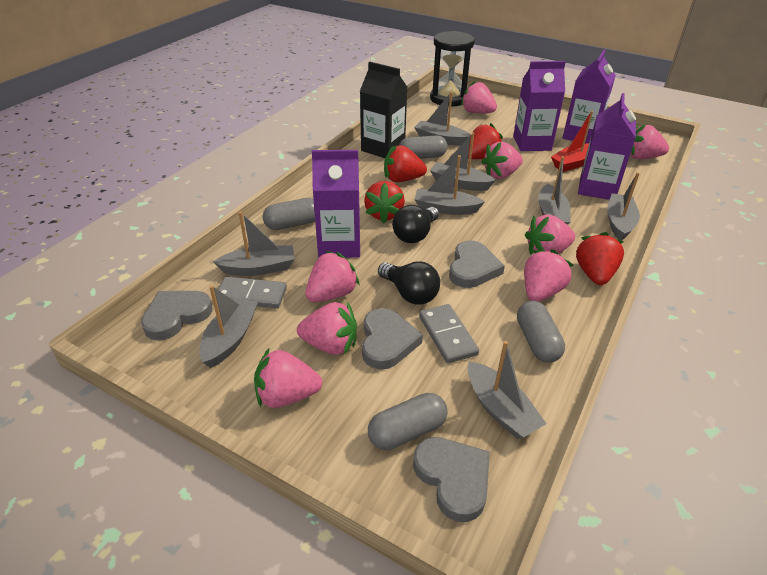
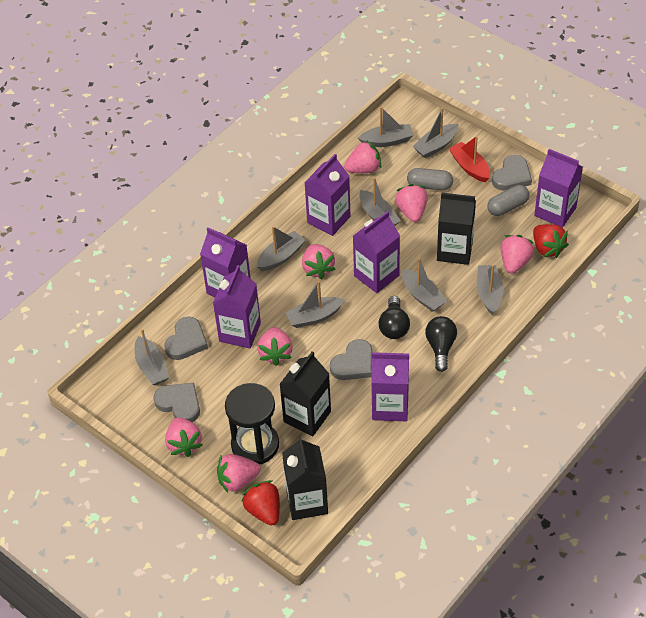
black carton: 1 -> 3
grey capsule: 4 -> 2
grey domino: 2 -> 0
pink strawberry: 8 -> 7
purple carton: 4 -> 6
red strawberry: 4 -> 2

